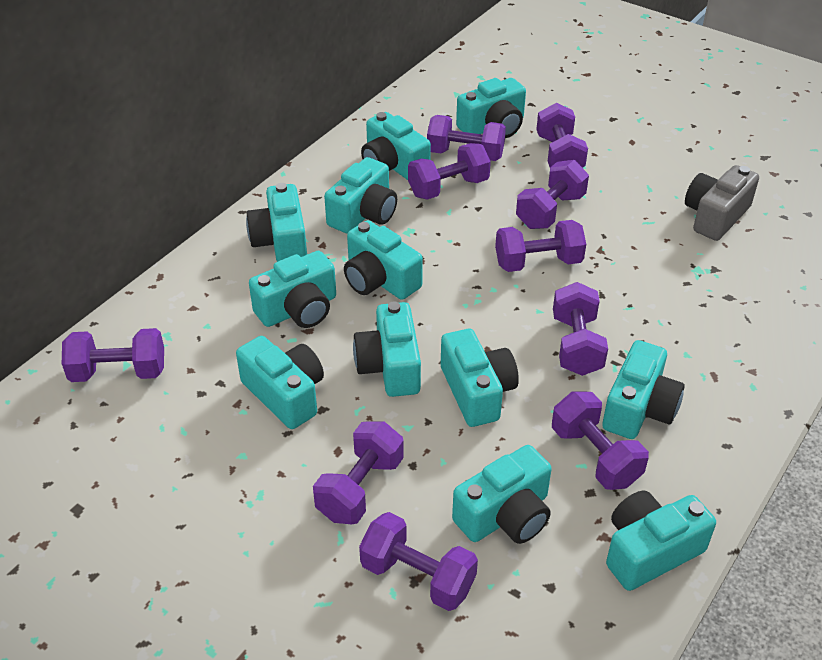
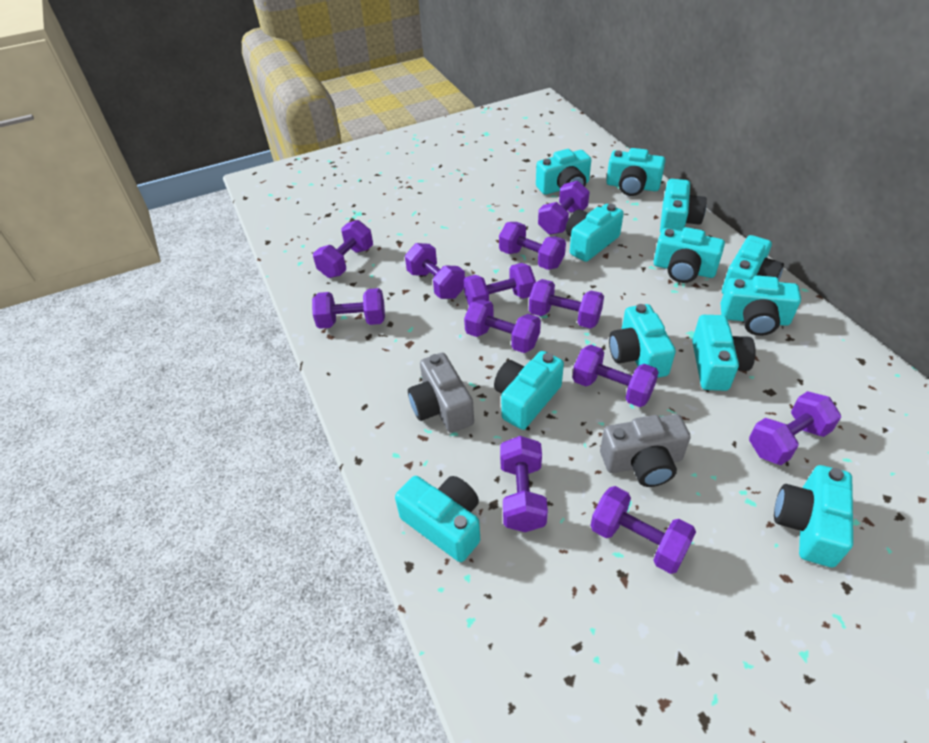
grey camera: 1 -> 2
purple dumbbell: 10 -> 12

